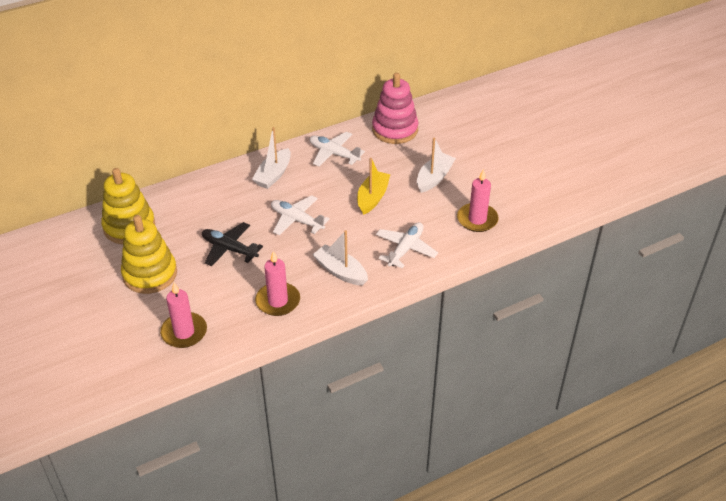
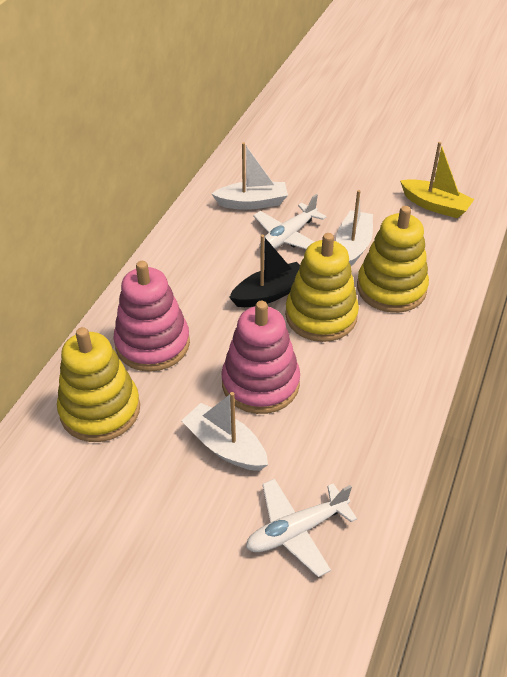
black boat: 0 -> 1
black plane: 1 -> 0
pink candle: 3 -> 0
pink stacking toy: 1 -> 2
white plane: 3 -> 2
yellow stacking toy: 2 -> 3

